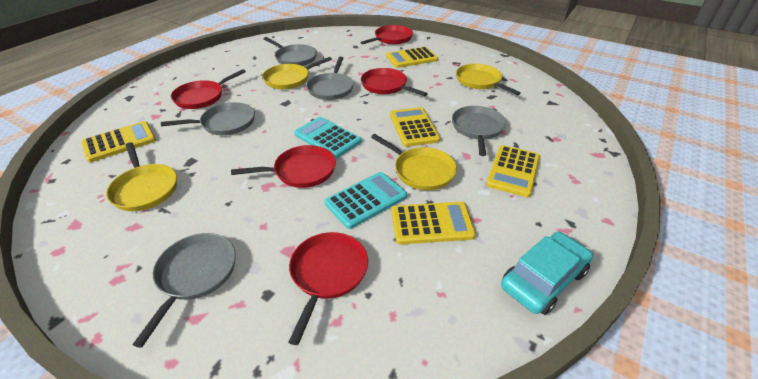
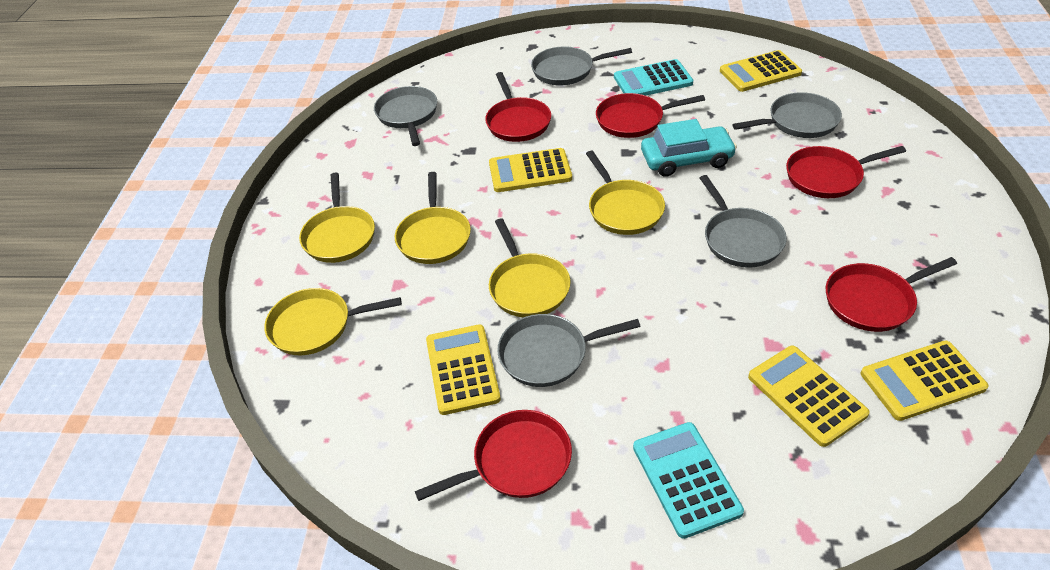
yellow pan: 4 -> 5

